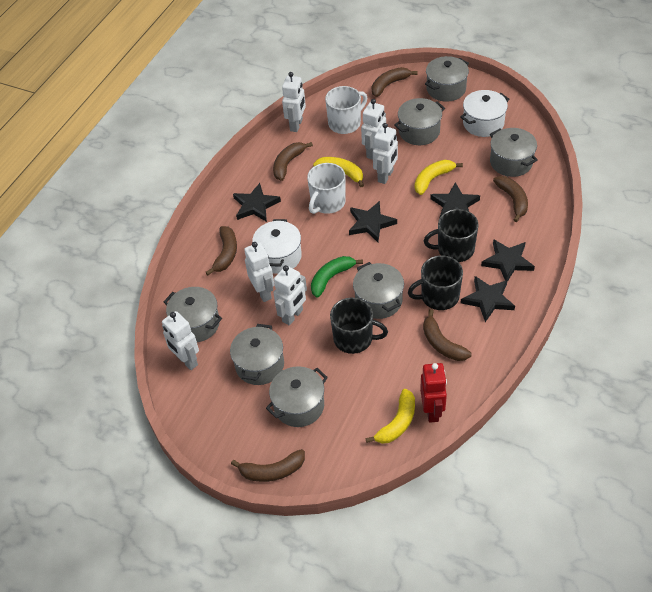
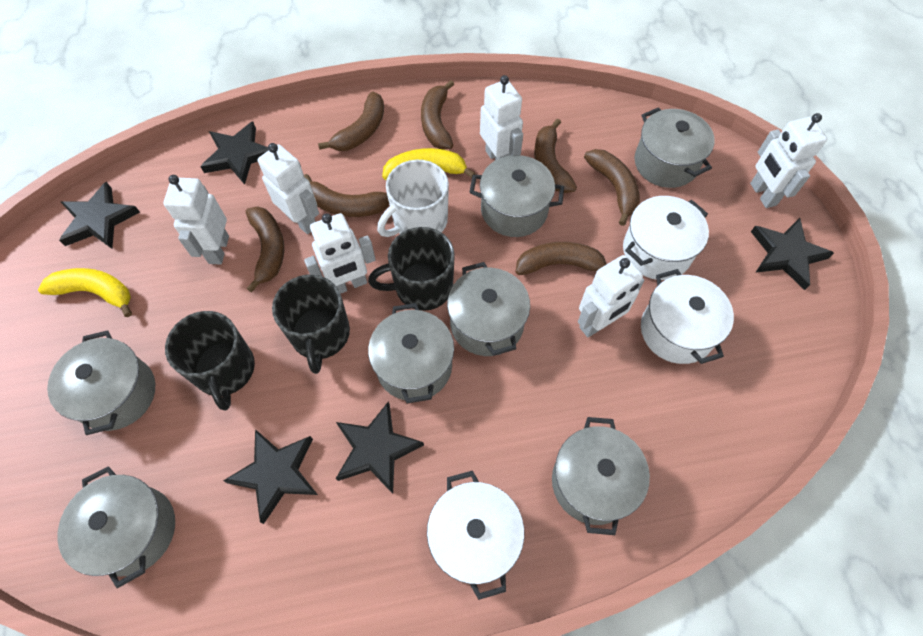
brown banana: 6 -> 7
green banana: 1 -> 0
red robot: 1 -> 0
white mug: 2 -> 1
white pot: 2 -> 3
yellow banana: 3 -> 2

